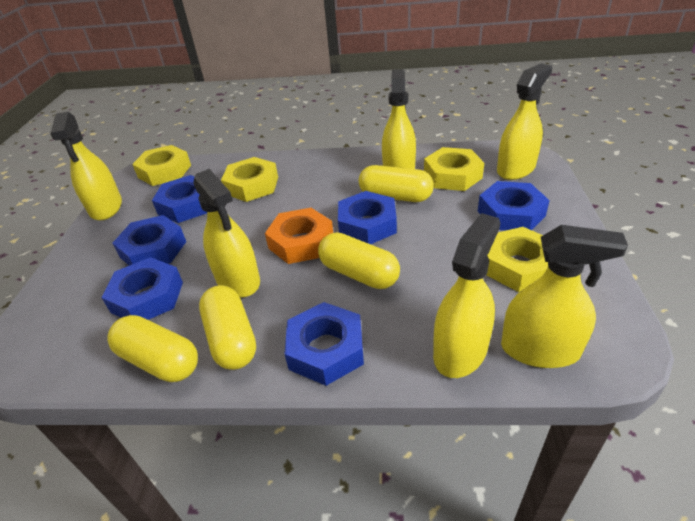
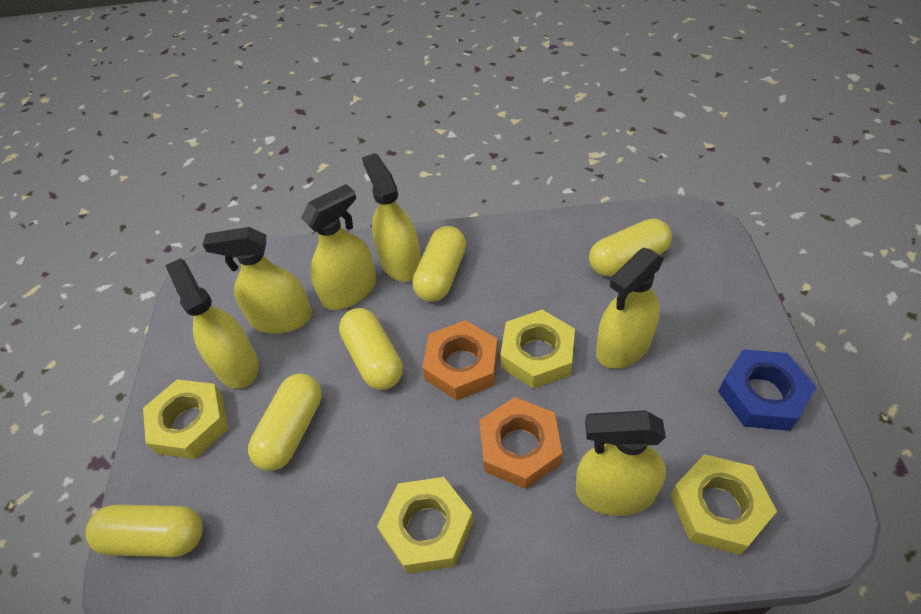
blue nut: 6 -> 1
orange nut: 1 -> 2
yellow capsule: 4 -> 5

